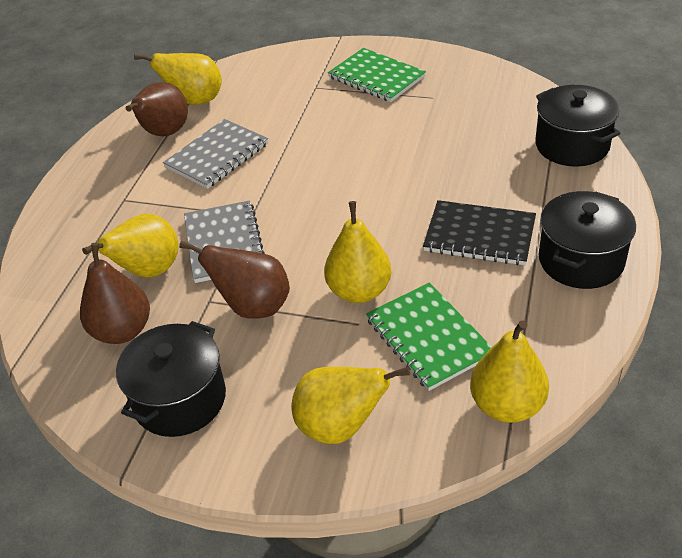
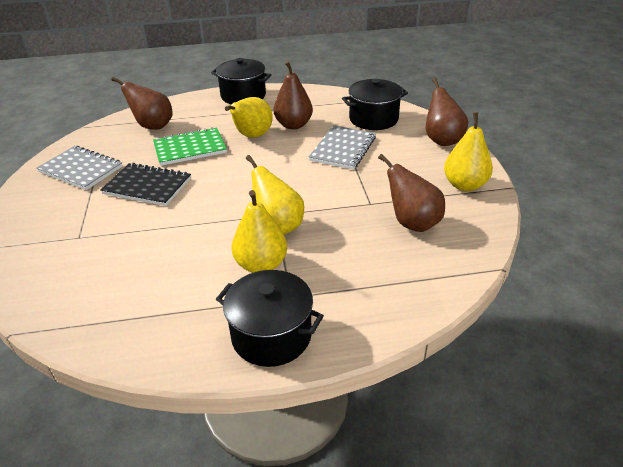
brown pear: 3 -> 4
green notebook: 2 -> 1
yellow pear: 5 -> 4

